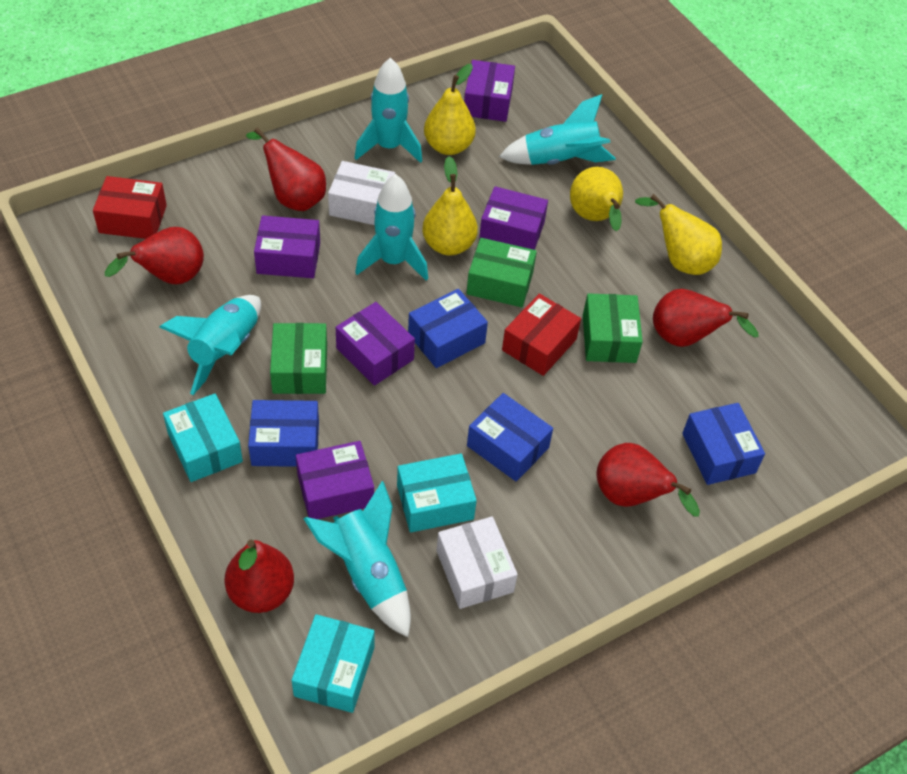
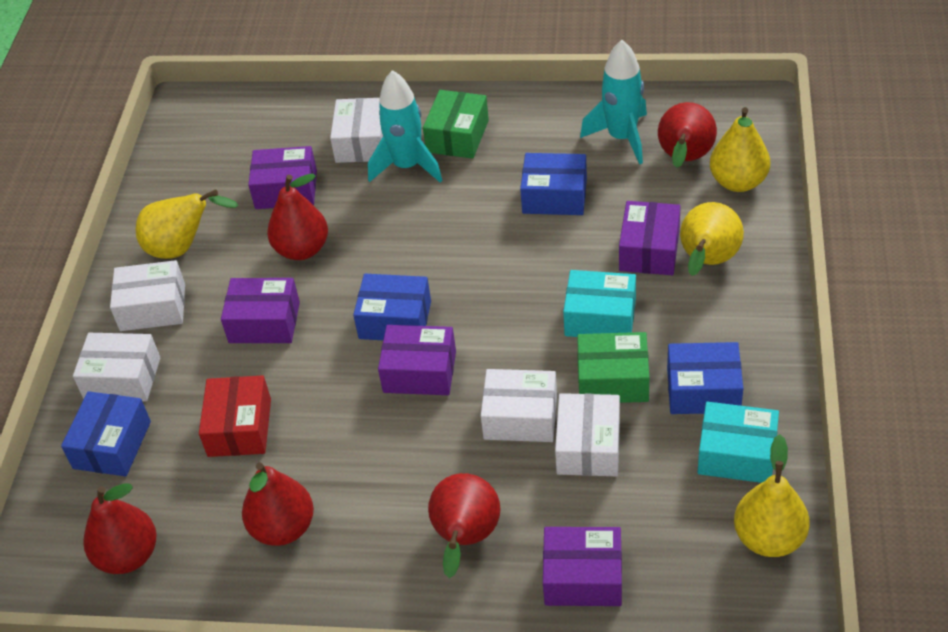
green box: 3 -> 2
red box: 2 -> 1
turquoise box: 3 -> 2
turquoise rocket: 5 -> 2
white box: 2 -> 5

